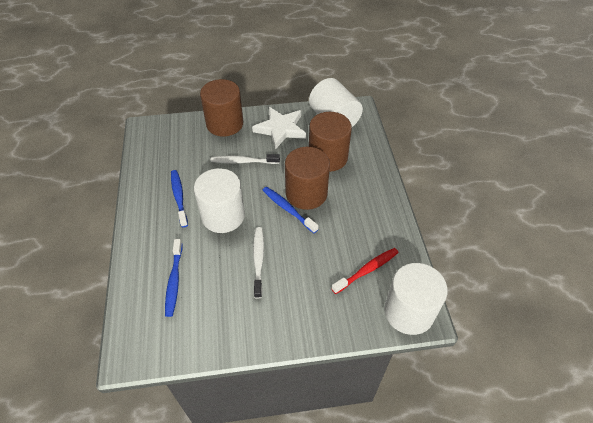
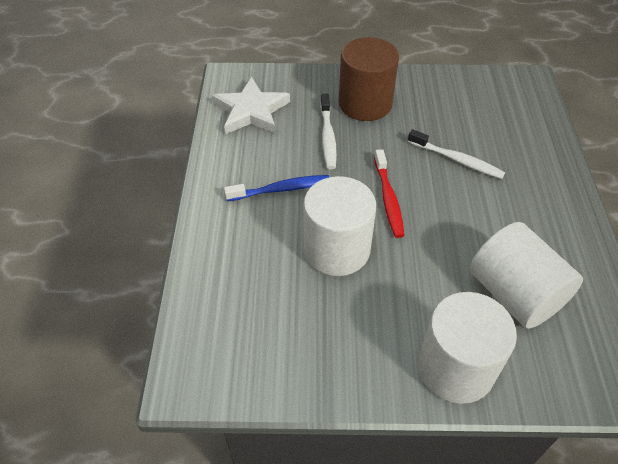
blue toothbrush: 3 -> 1
brown cylinder: 3 -> 1

